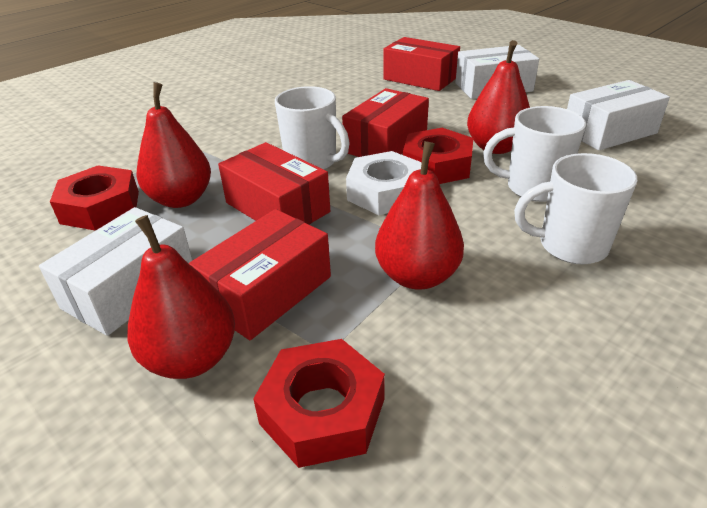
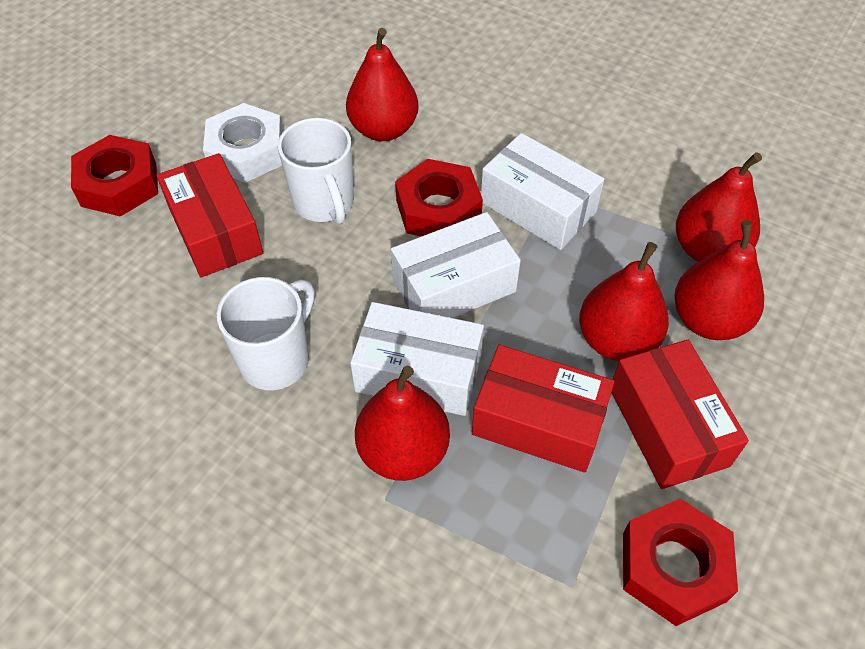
red box: 4 -> 3
red pear: 4 -> 5
white mug: 3 -> 2

